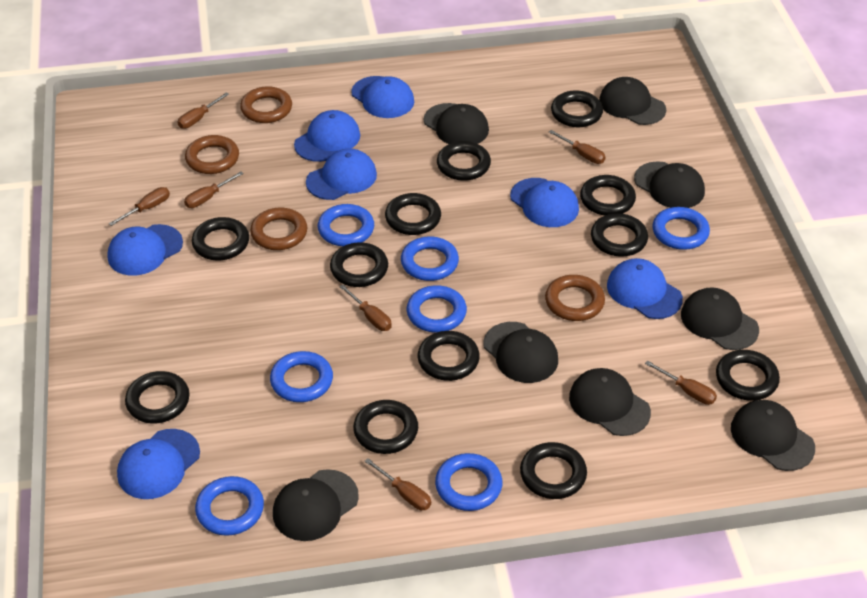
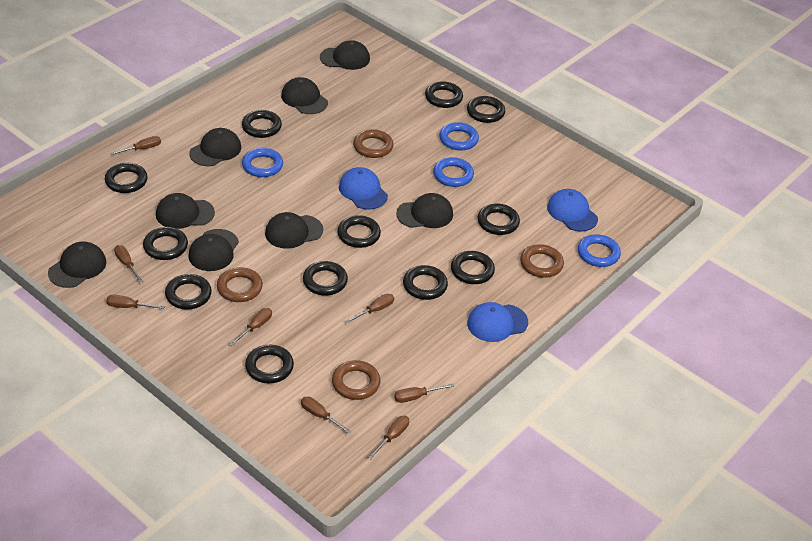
blue cap: 7 -> 3
blue ring: 7 -> 4
brown screwdriver: 7 -> 8

